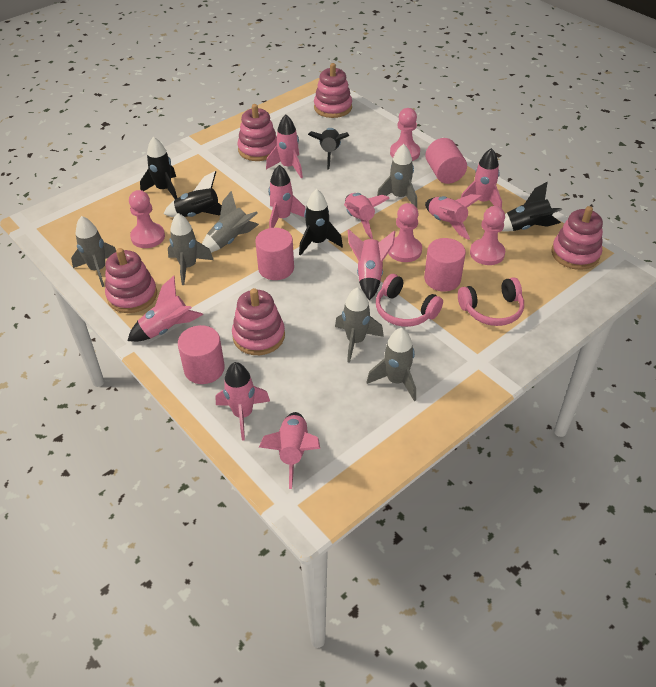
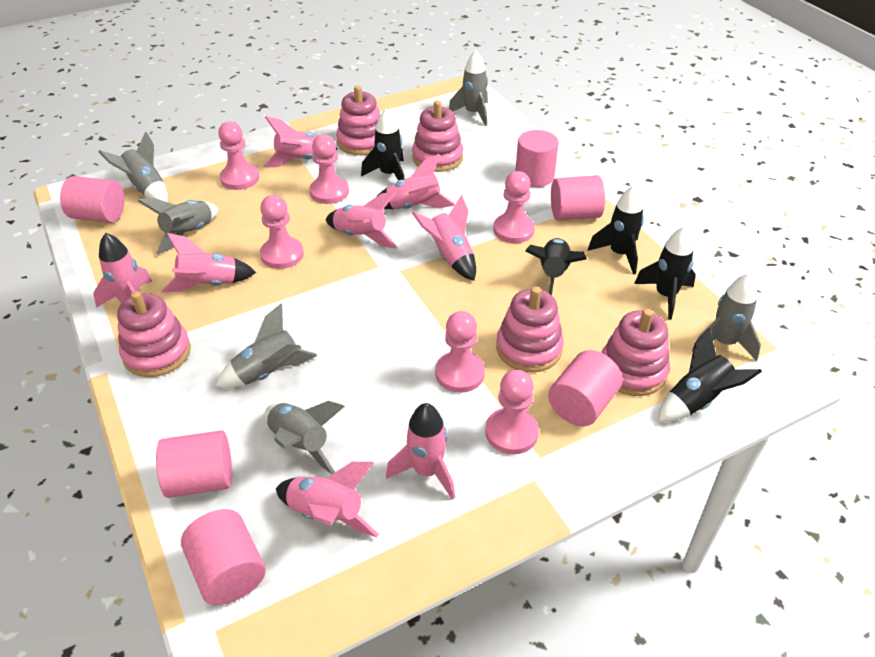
pink cylinder: 4 -> 6
pink headphones: 2 -> 0
pink pawn: 4 -> 6
pink rocket: 9 -> 8

